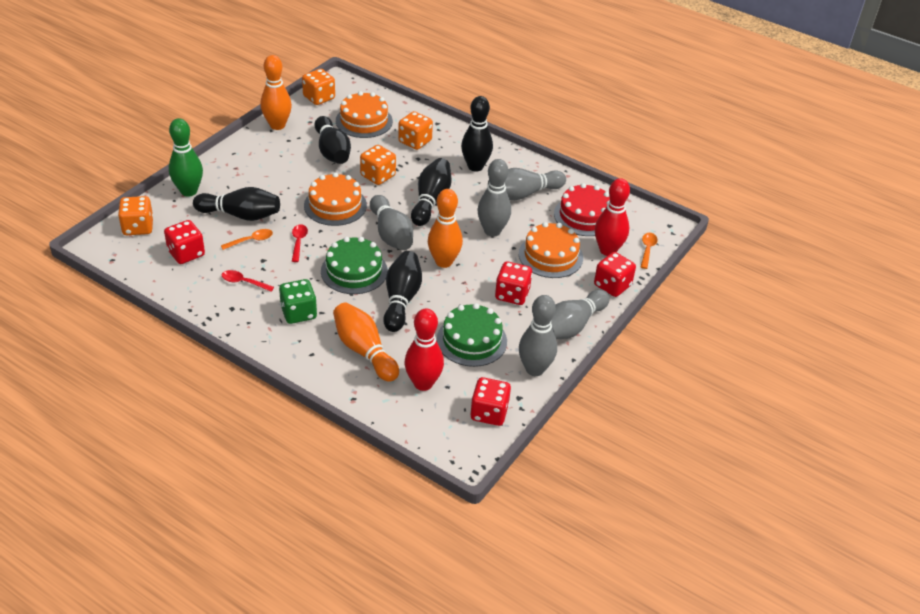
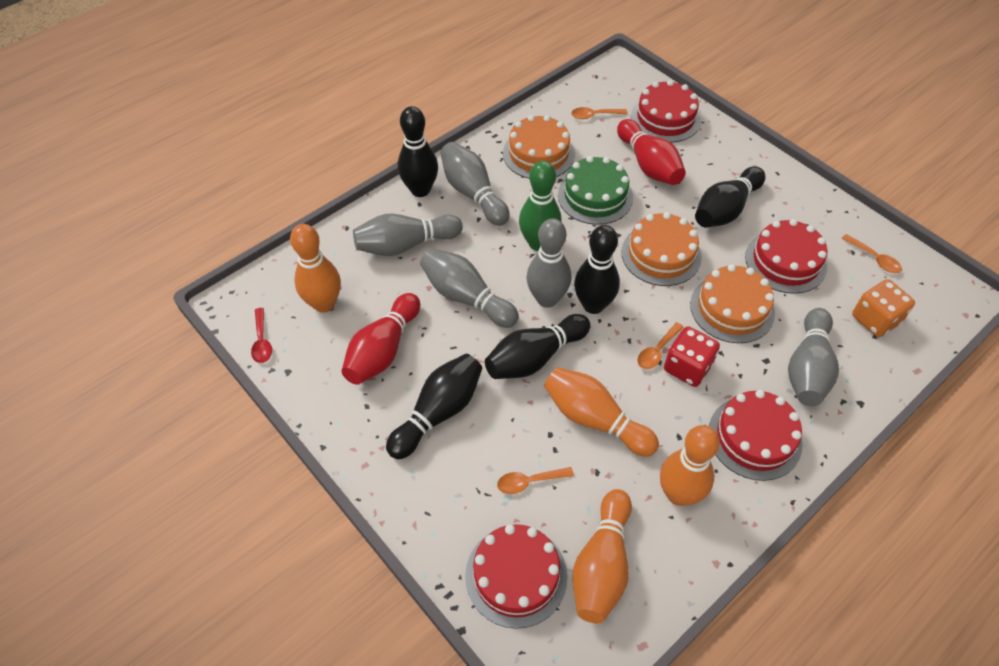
green cake: 2 -> 1
green dice: 1 -> 0
orange bowling pin: 3 -> 4
orange dice: 4 -> 1
orange spoon: 2 -> 4
red cake: 1 -> 4
red dice: 4 -> 1
red spoon: 2 -> 1

